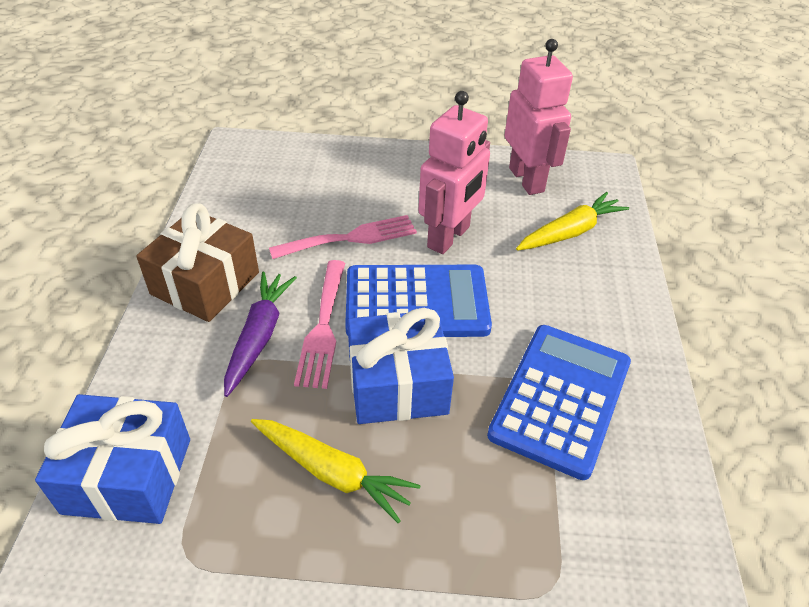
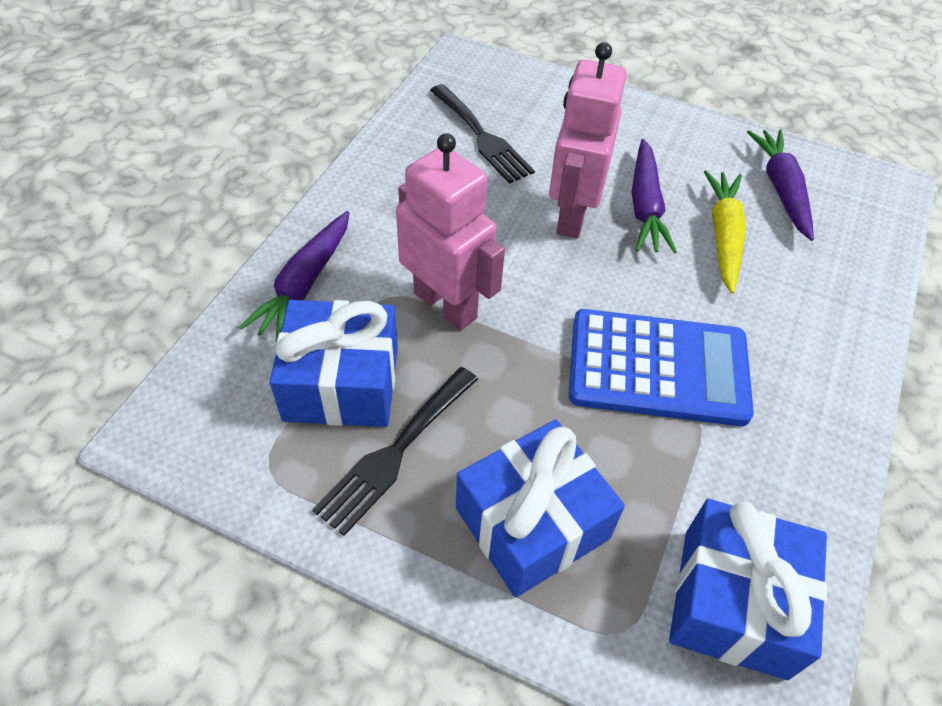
black fork: 0 -> 2
blue calculator: 2 -> 1
blue gift: 2 -> 3
brown gift: 1 -> 0
pink fork: 2 -> 0
purple carrot: 1 -> 3
yellow carrot: 2 -> 1

